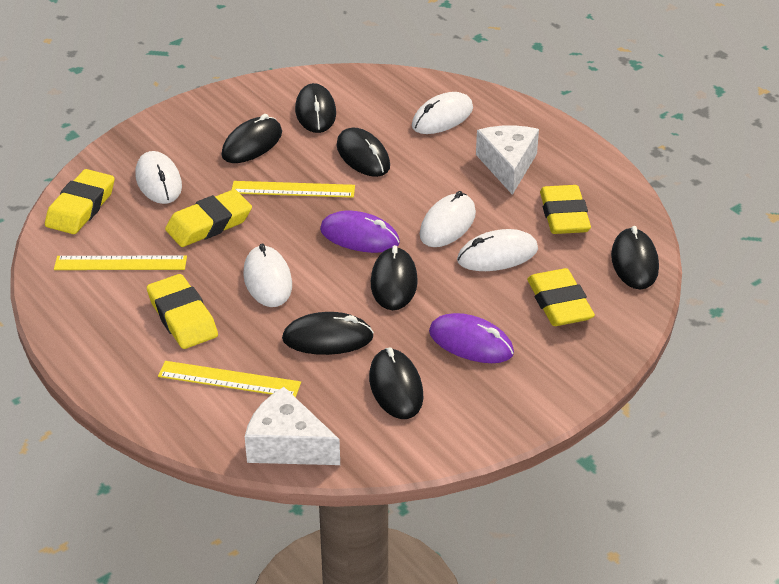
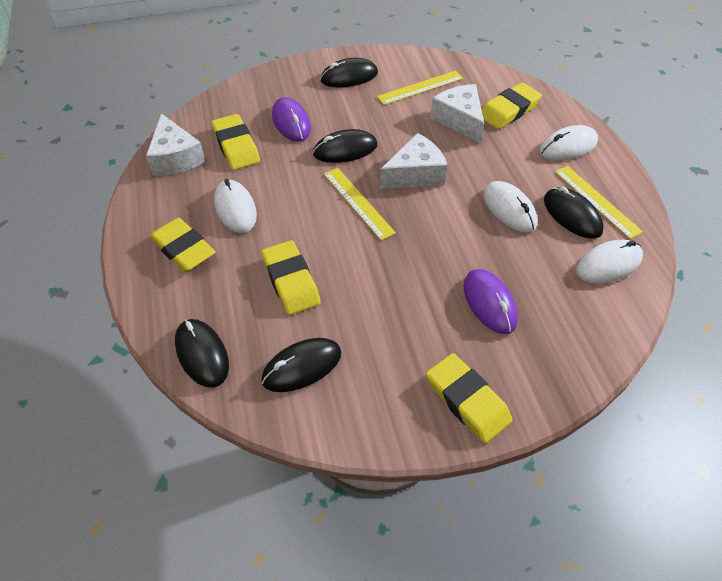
black mouse: 7 -> 5
white cheese: 2 -> 3
white mouse: 5 -> 4

